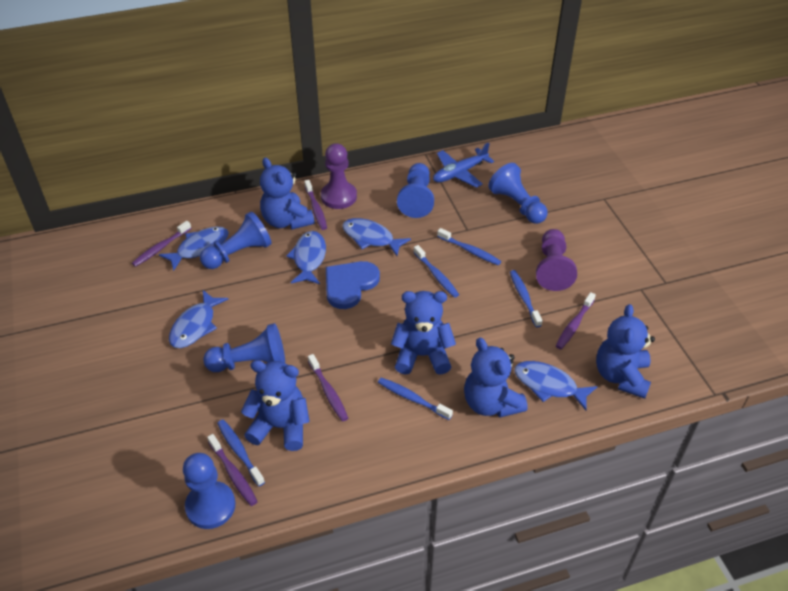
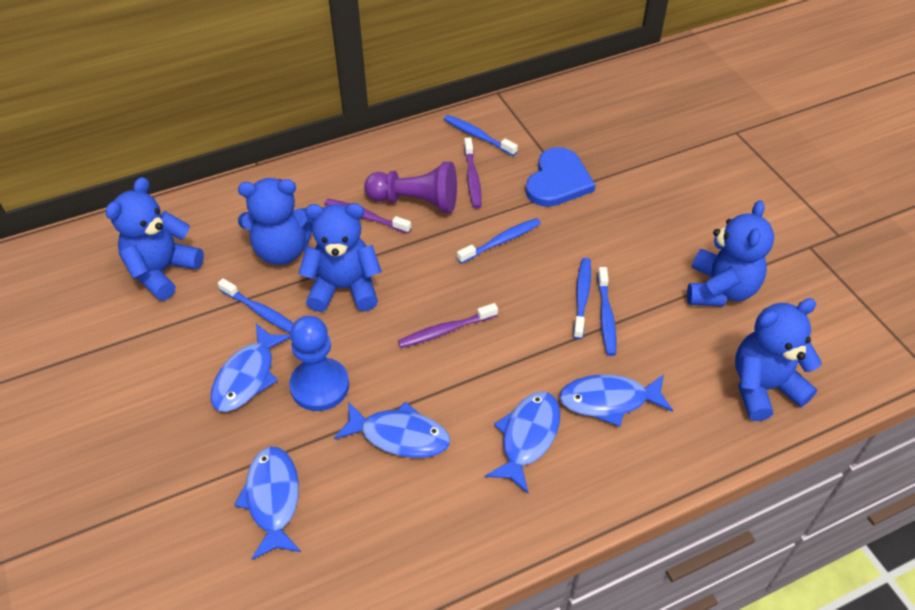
blue pawn: 5 -> 1
blue plane: 1 -> 0
purple pawn: 2 -> 1
purple toothbrush: 5 -> 3

